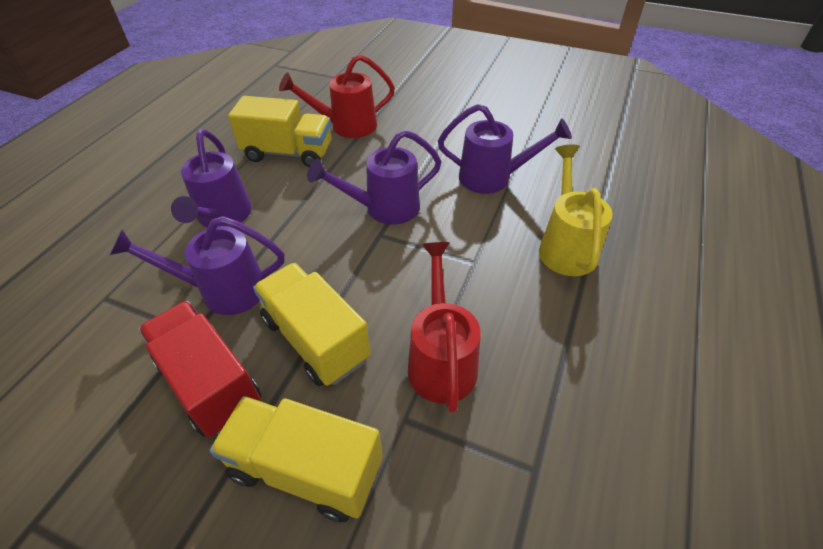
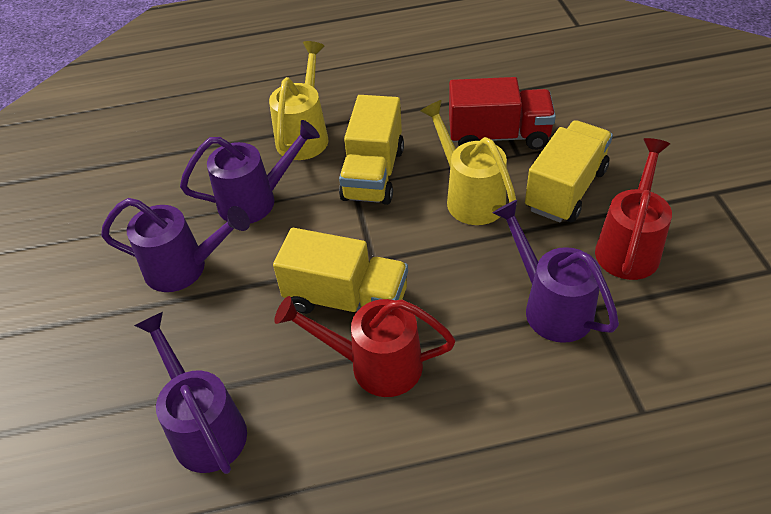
yellow watering can: 1 -> 2

